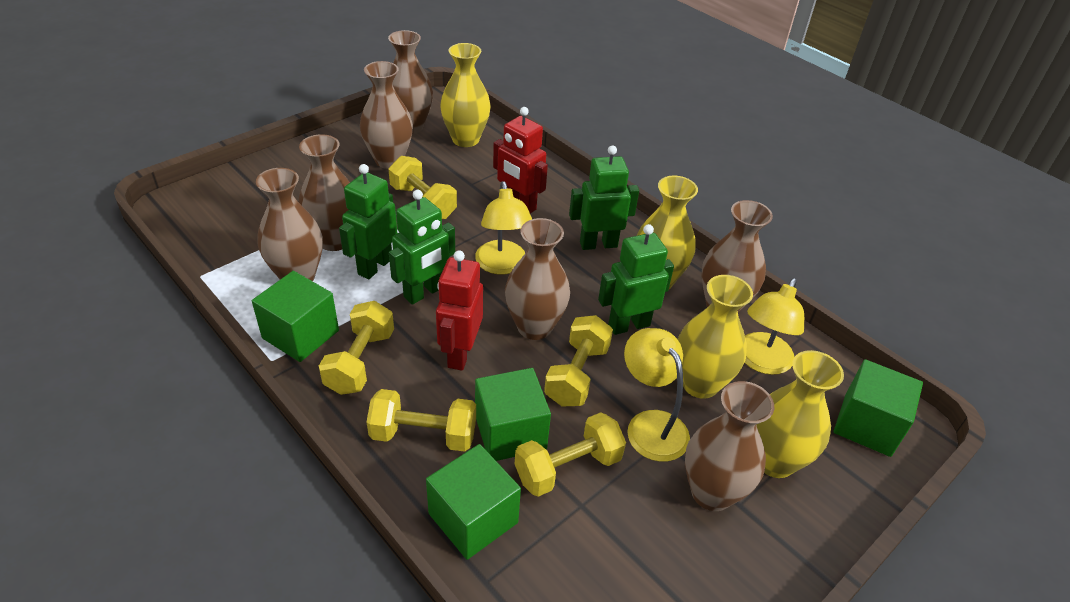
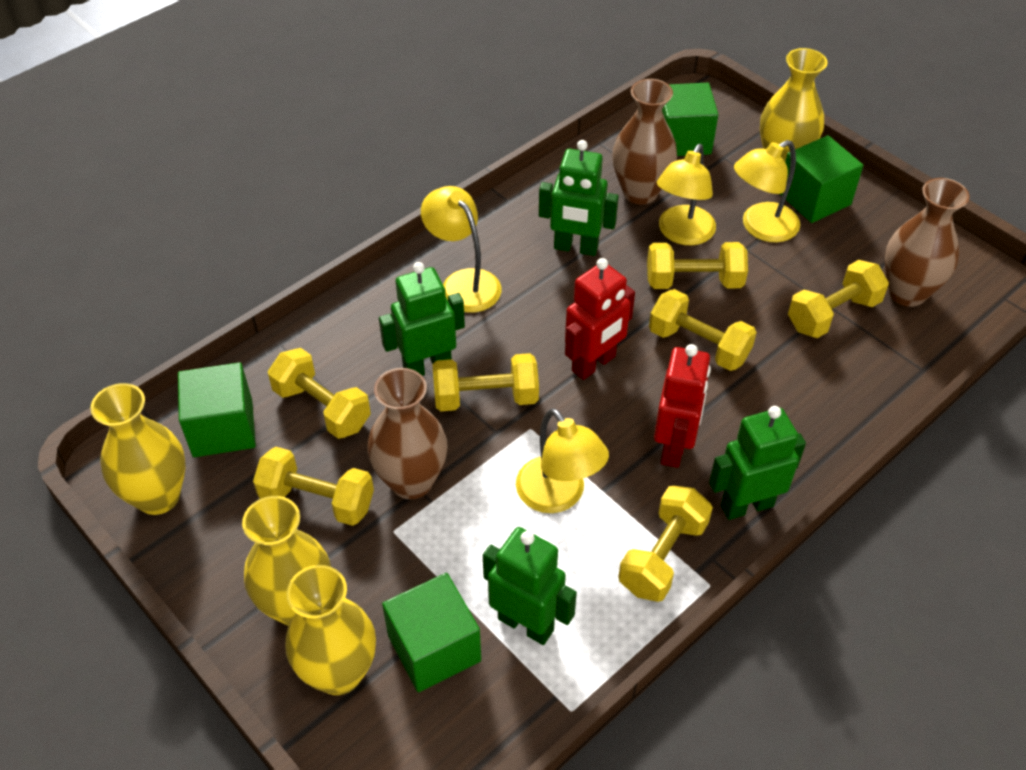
brown vase: 7 -> 3
yellow dumbbell: 5 -> 7
yellow lamp: 3 -> 4

